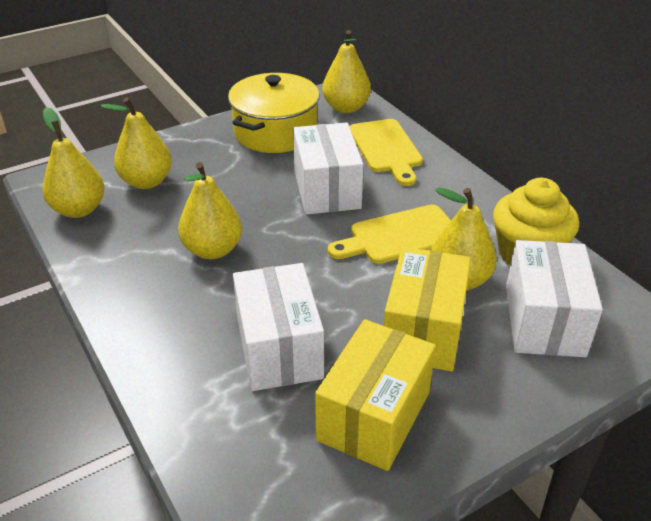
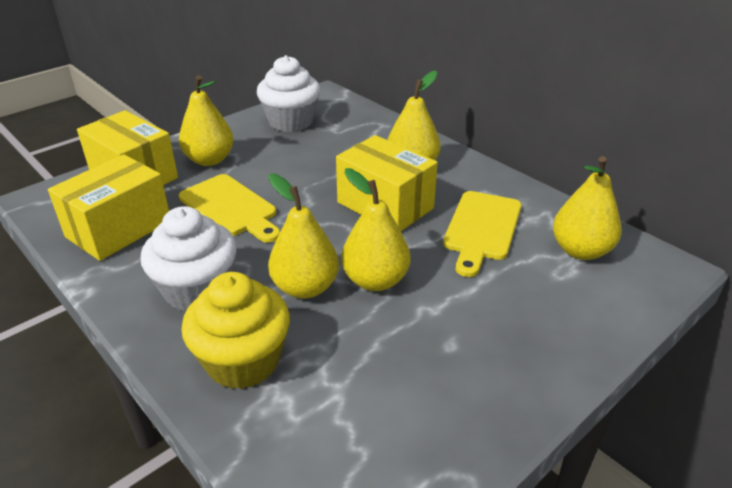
white box: 3 -> 0
white cupcake: 0 -> 2
yellow box: 2 -> 3
yellow pot: 1 -> 0

